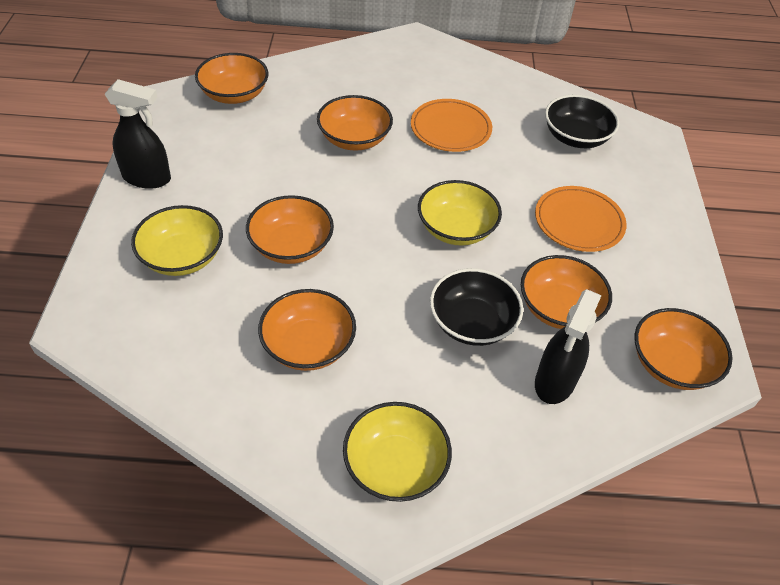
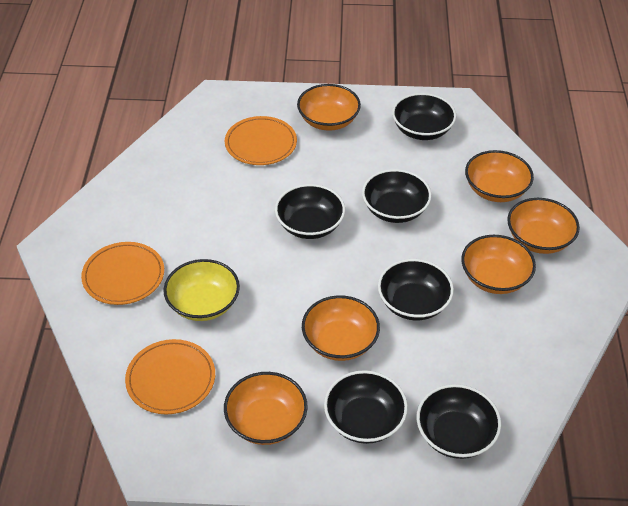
black bowl: 2 -> 6
black spray bottle: 2 -> 0
orange plate: 2 -> 3
yellow bowl: 3 -> 1

